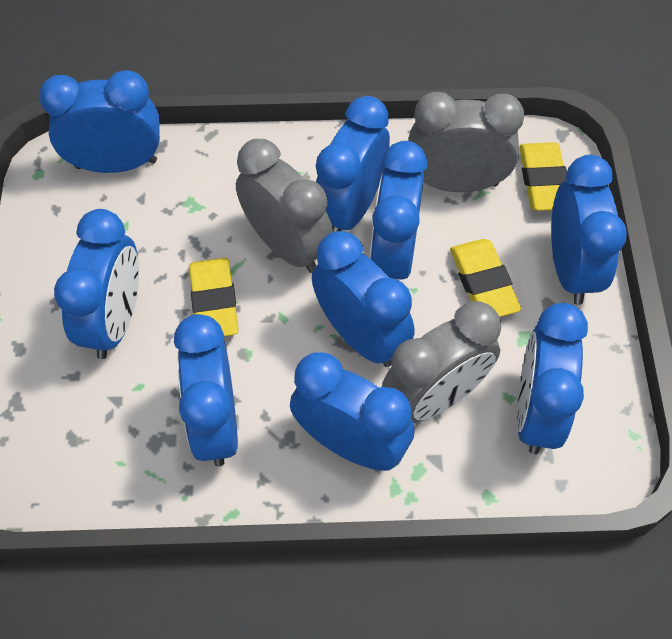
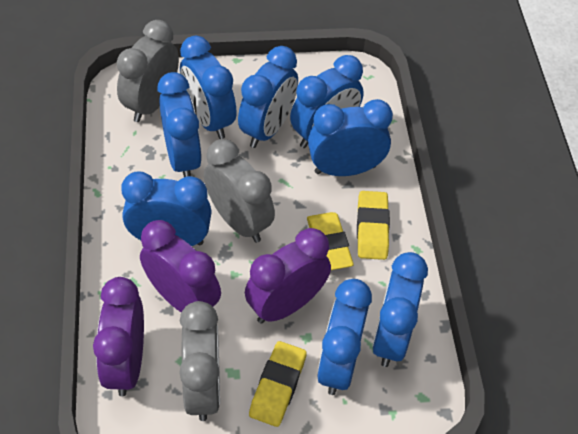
blue clock: 9 -> 8
purple clock: 0 -> 3

